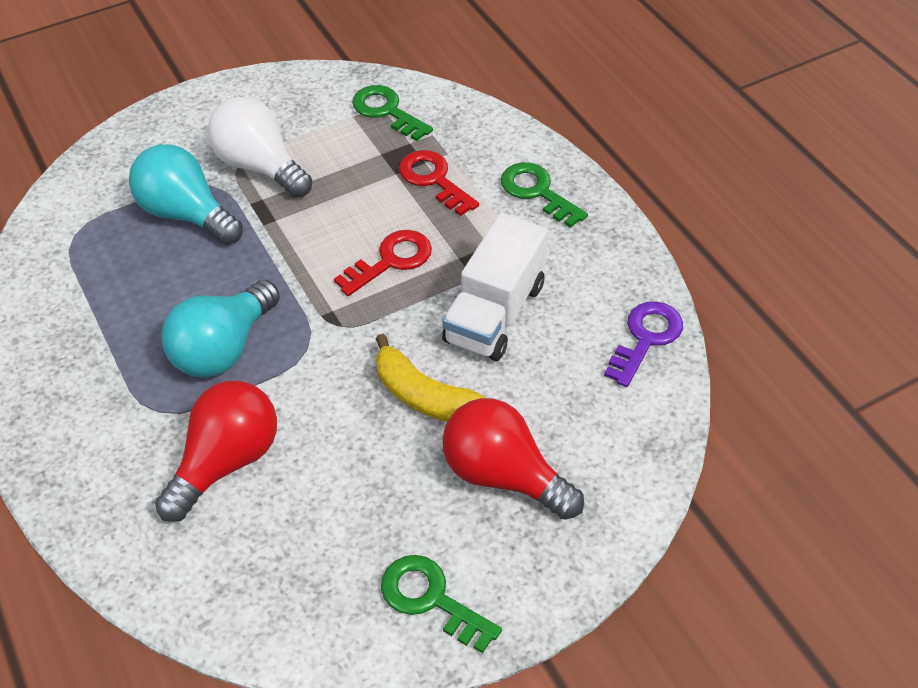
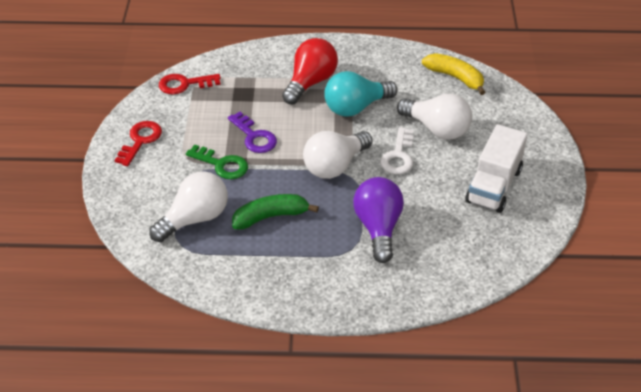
green banana: 0 -> 1
green key: 3 -> 1
purple light bulb: 0 -> 1
red light bulb: 2 -> 1
turquoise light bulb: 2 -> 1
white key: 0 -> 1
white light bulb: 1 -> 3

